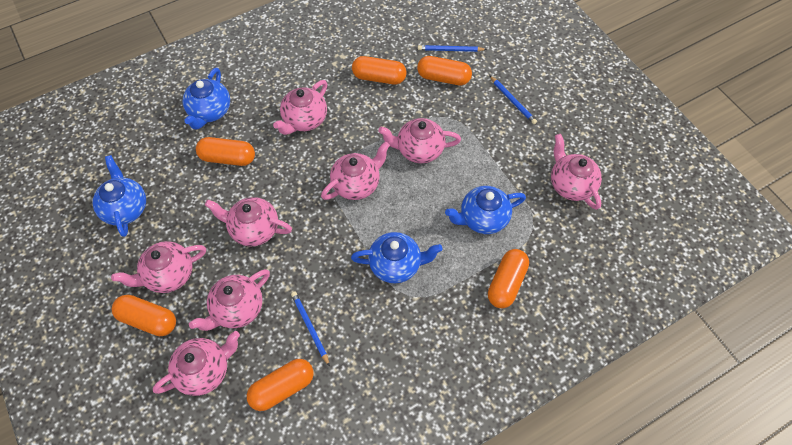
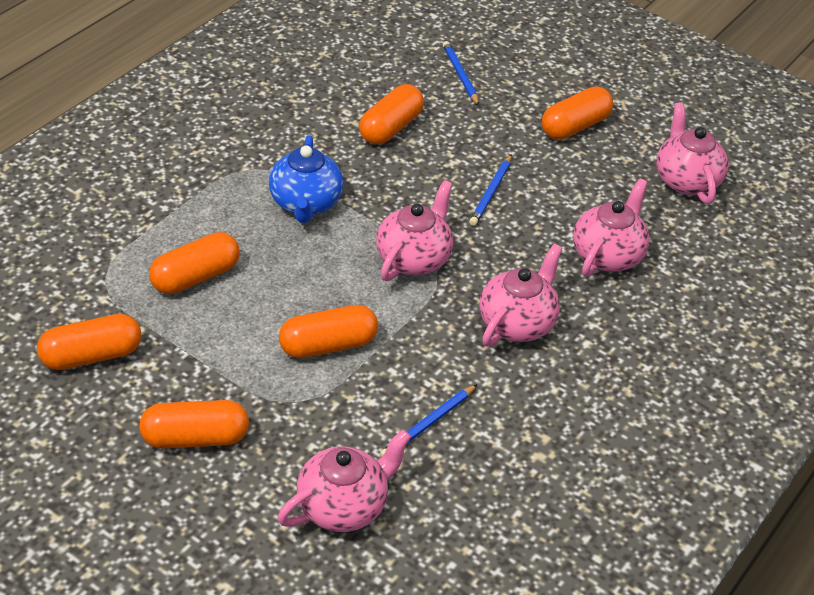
blue teapot: 4 -> 1
pink teapot: 8 -> 5

